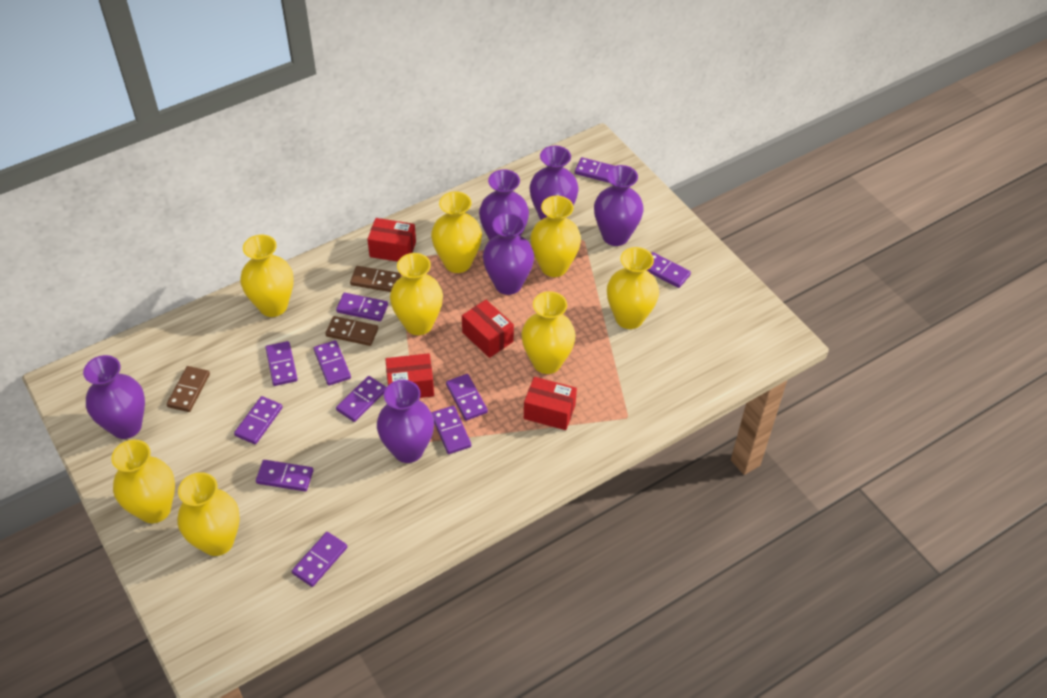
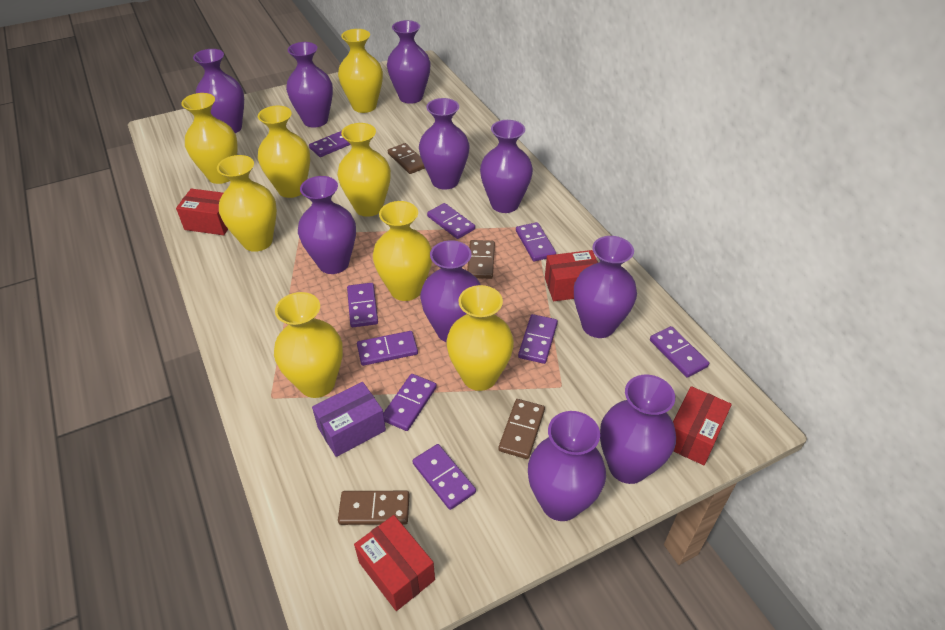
brown domino: 3 -> 4
purple box: 0 -> 1
purple domino: 11 -> 9
purple vase: 6 -> 10

